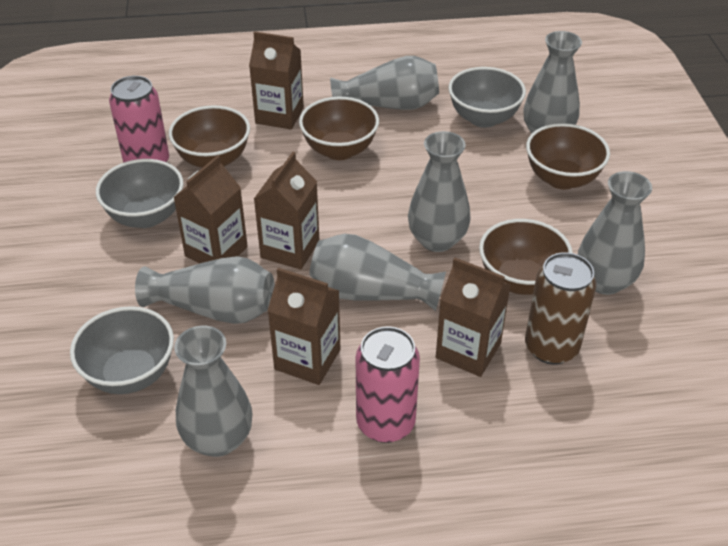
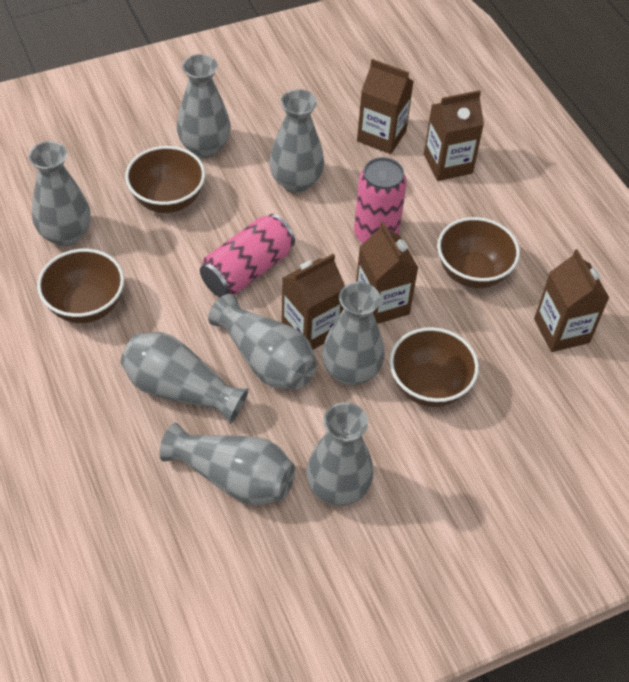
brown can: 1 -> 0
grey bowl: 3 -> 0
grey vase: 7 -> 8

